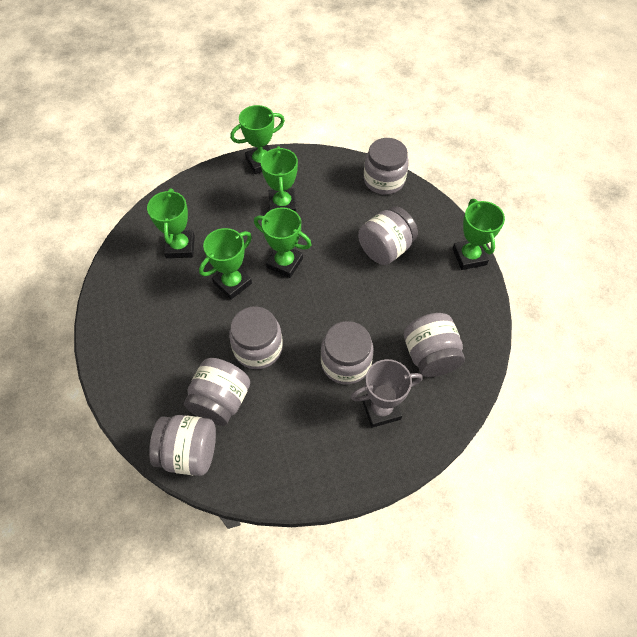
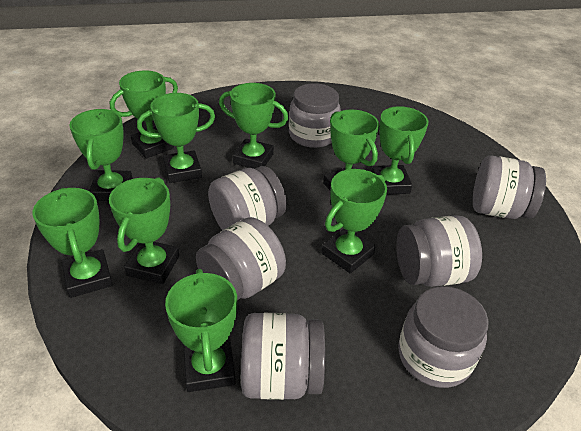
green trophy: 6 -> 10
grey trophy: 1 -> 0

